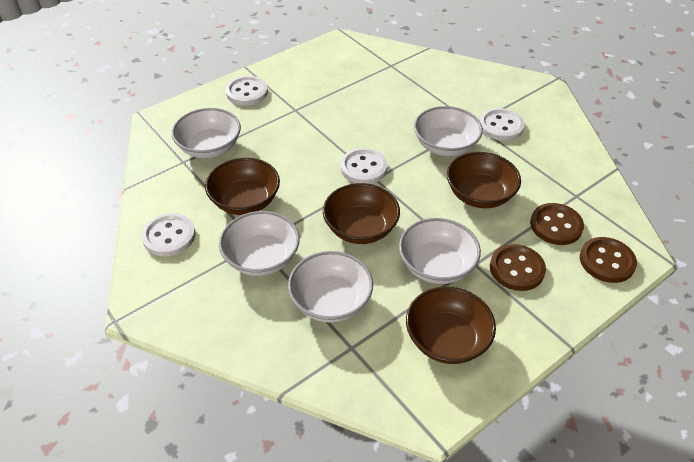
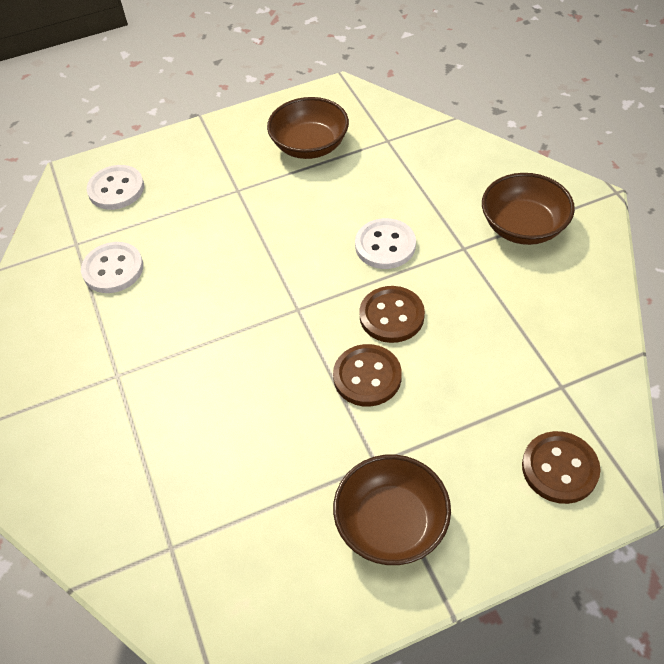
brown bowl: 4 -> 3
white bowl: 5 -> 0
white button: 4 -> 3

